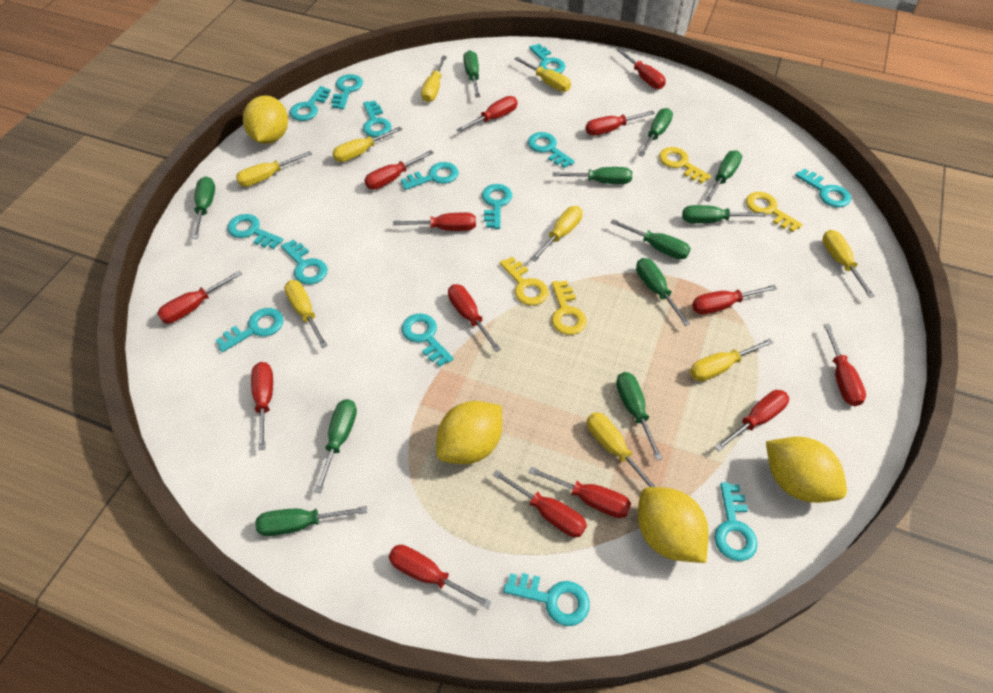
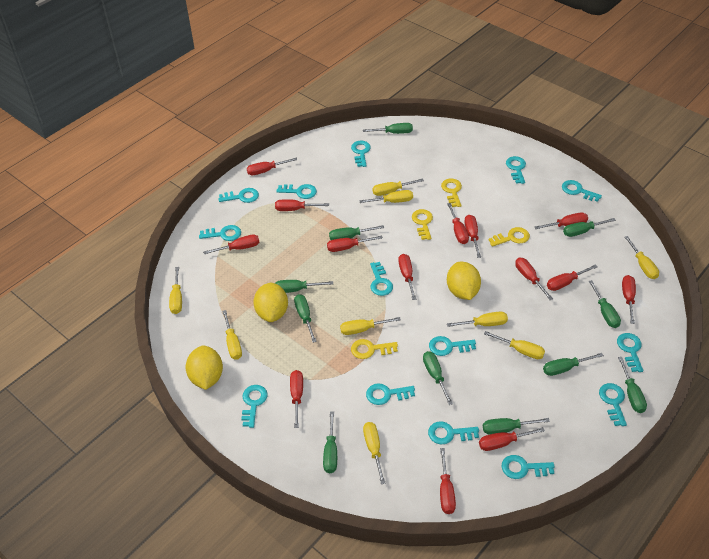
yellow lemon: 4 -> 3

